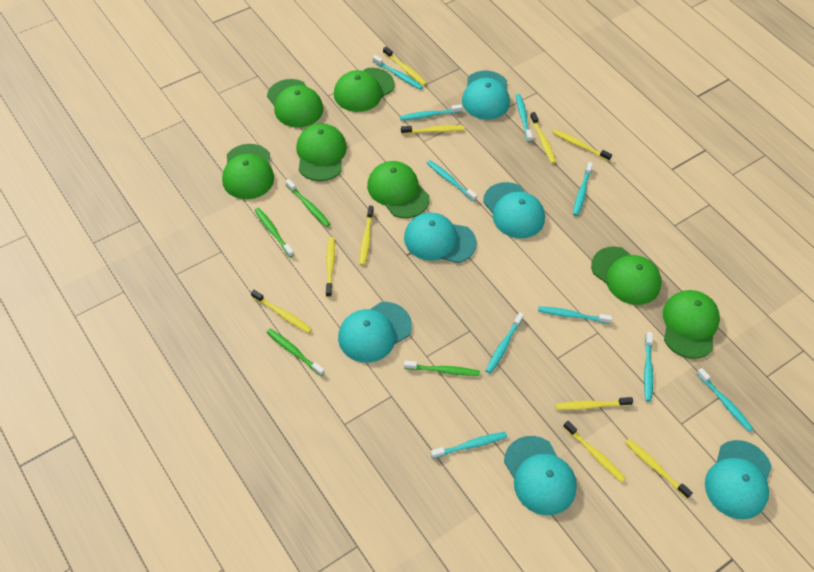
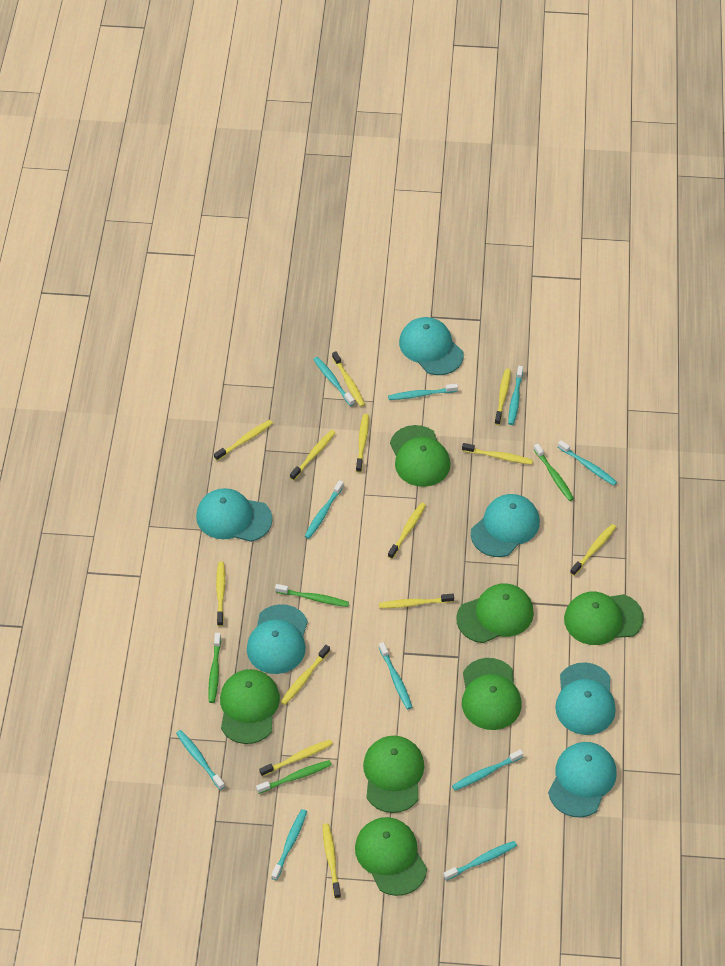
yellow toothbrush: 10 -> 13

